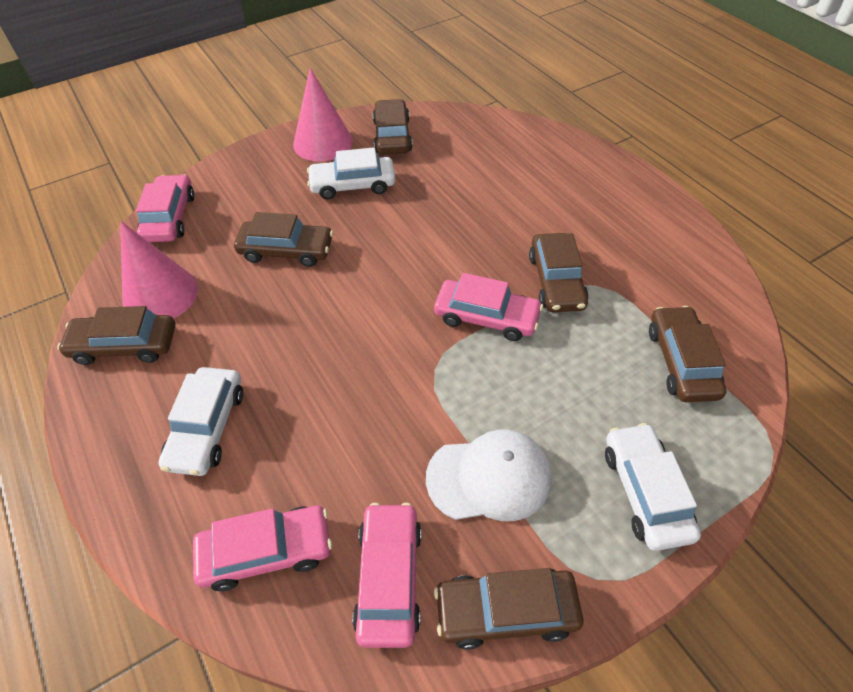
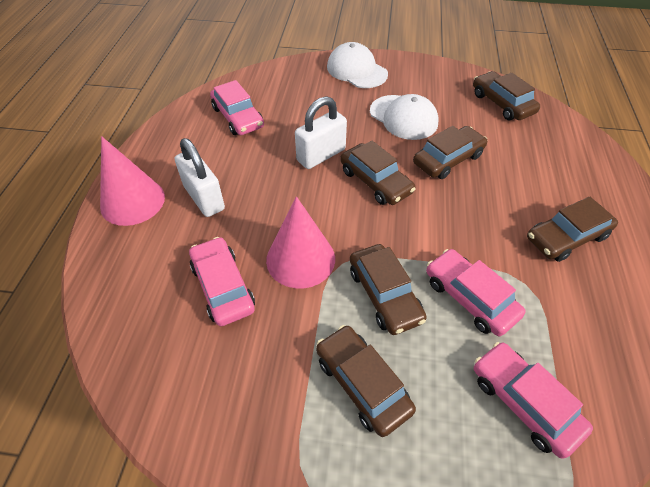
white cap: 1 -> 2
white car: 3 -> 0
white padlock: 0 -> 2

